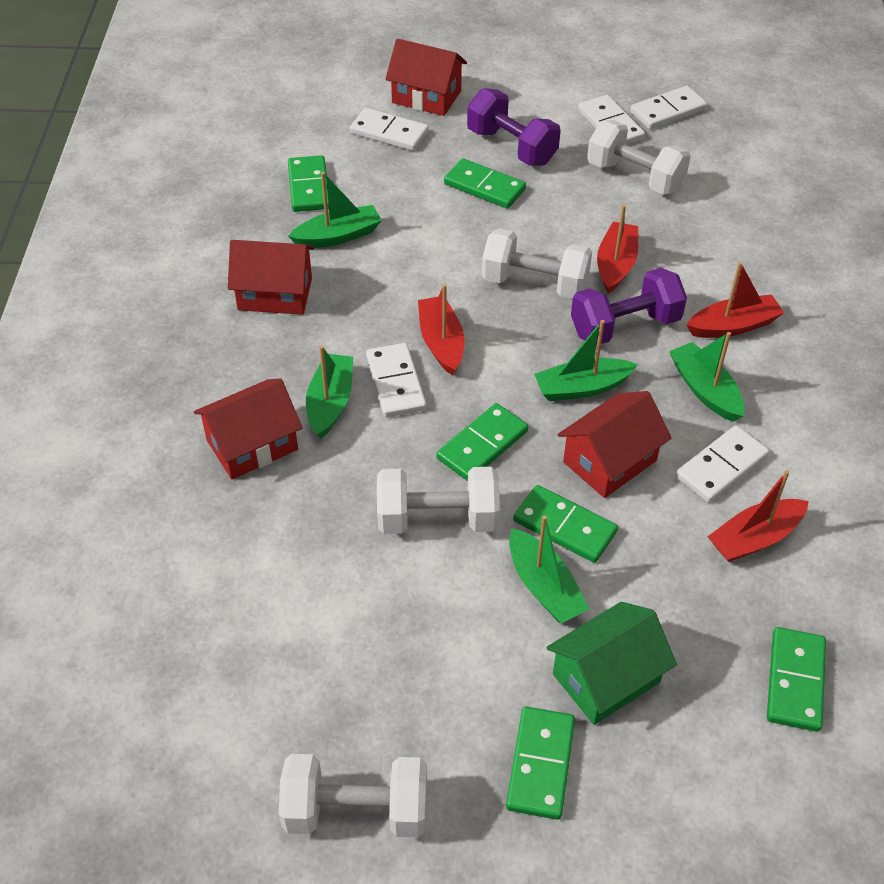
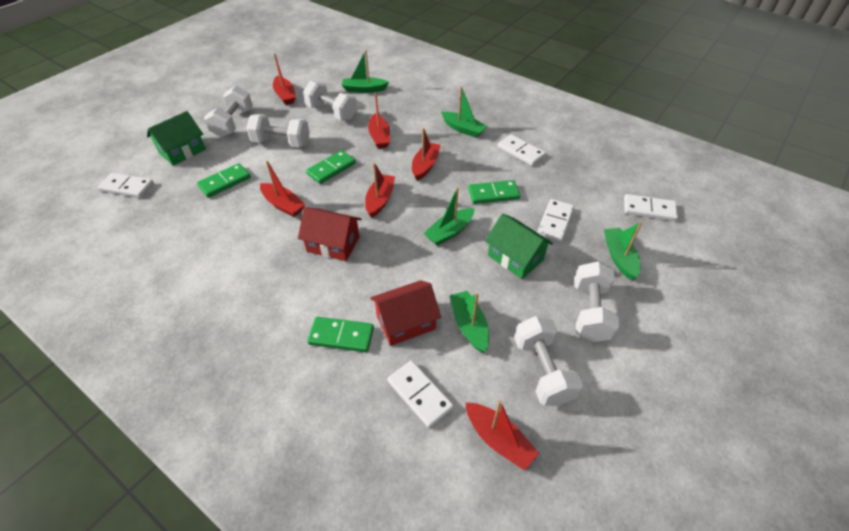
green domino: 6 -> 4
green house: 1 -> 2
purple dumbbell: 2 -> 0
red boat: 4 -> 6
red house: 4 -> 2
white dumbbell: 4 -> 5

